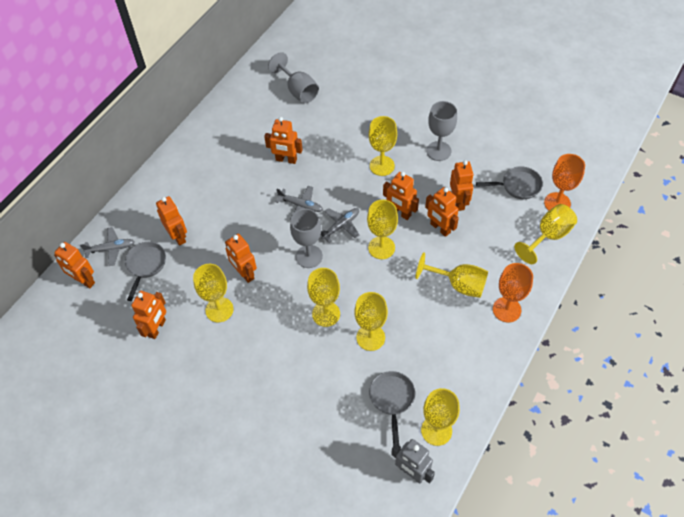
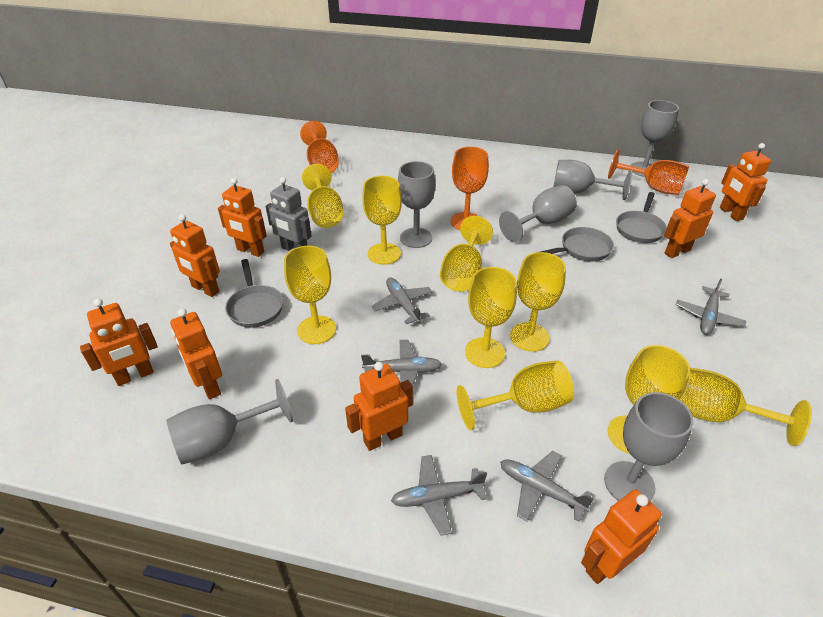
grey goblet: 3 -> 6
grey plane: 3 -> 5
orange goblet: 2 -> 3
yellow goblet: 8 -> 9

